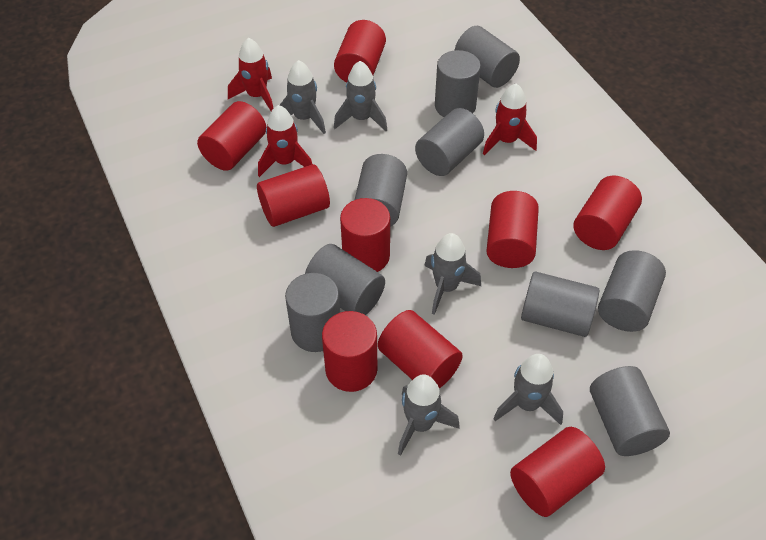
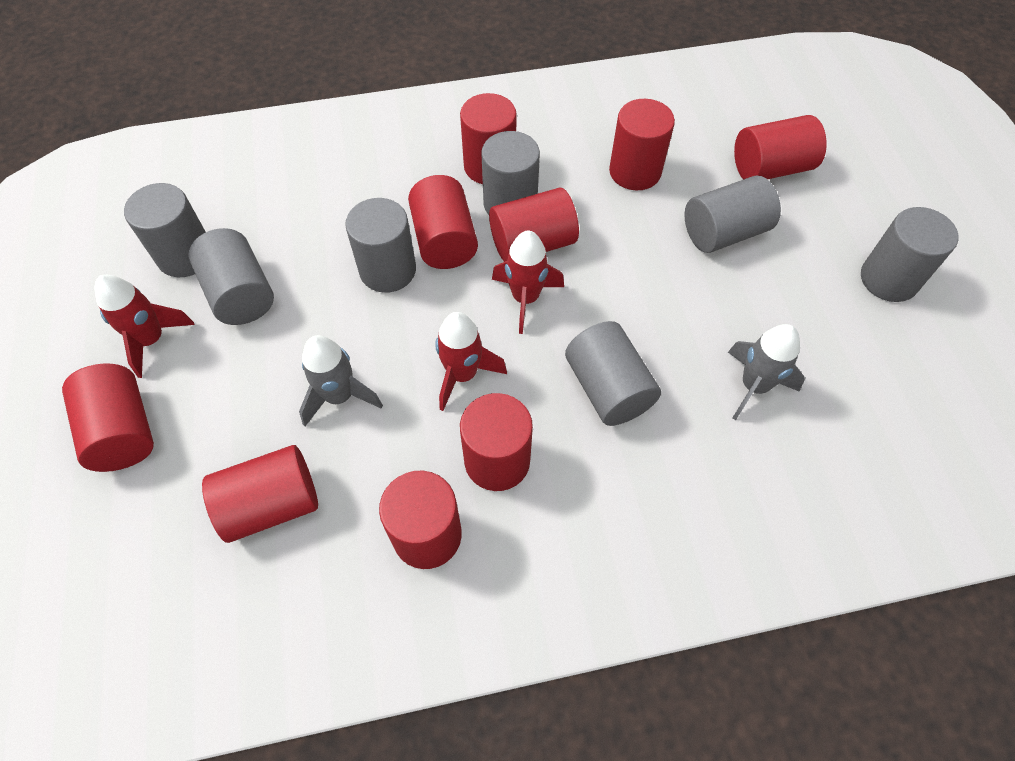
grey cylinder: 9 -> 7
grey rocket: 5 -> 2

